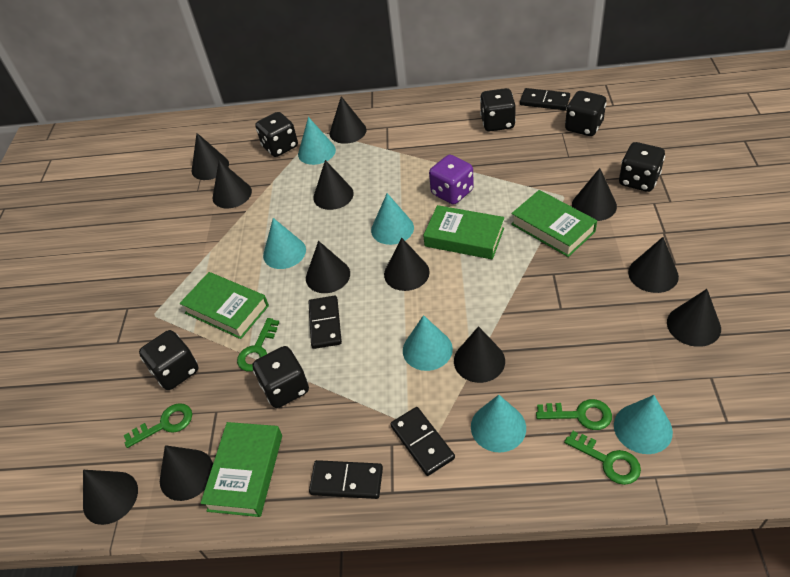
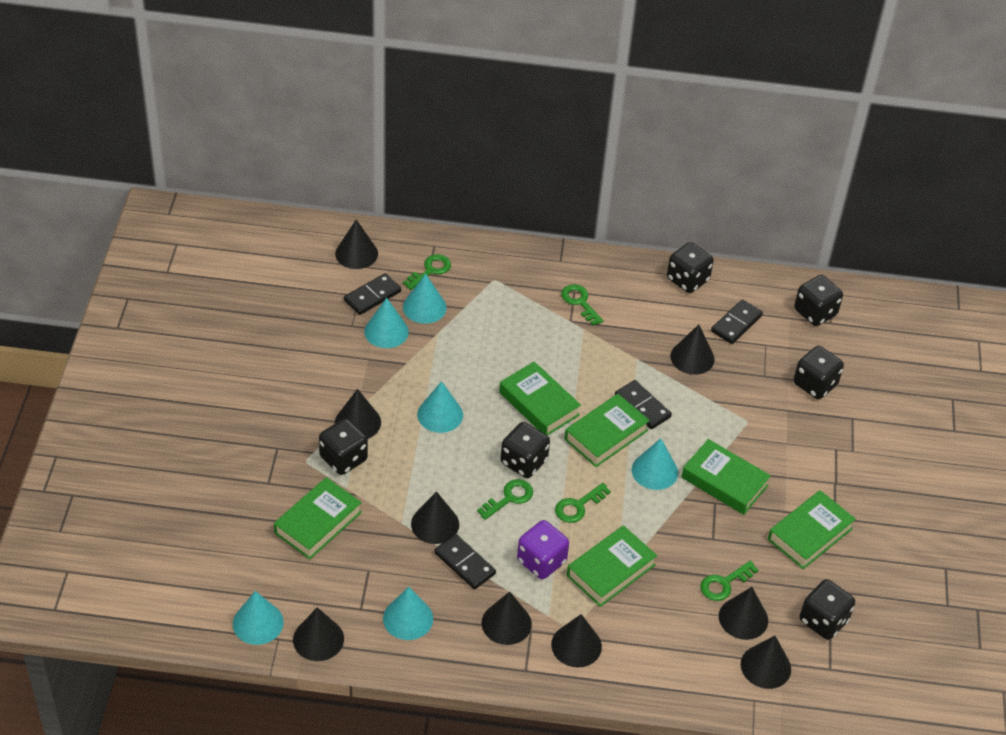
black cone: 12 -> 9
green book: 4 -> 6
green key: 4 -> 5

